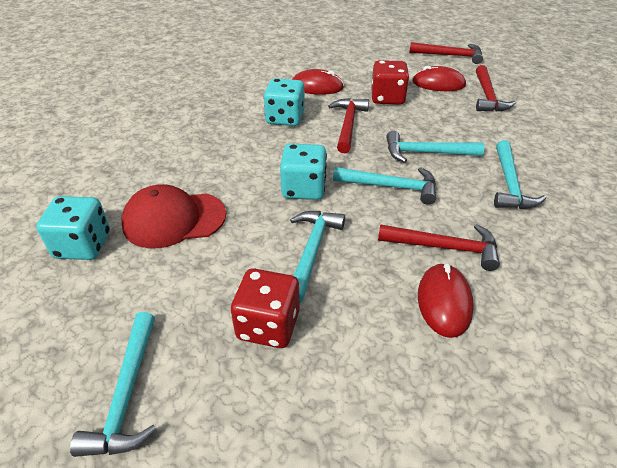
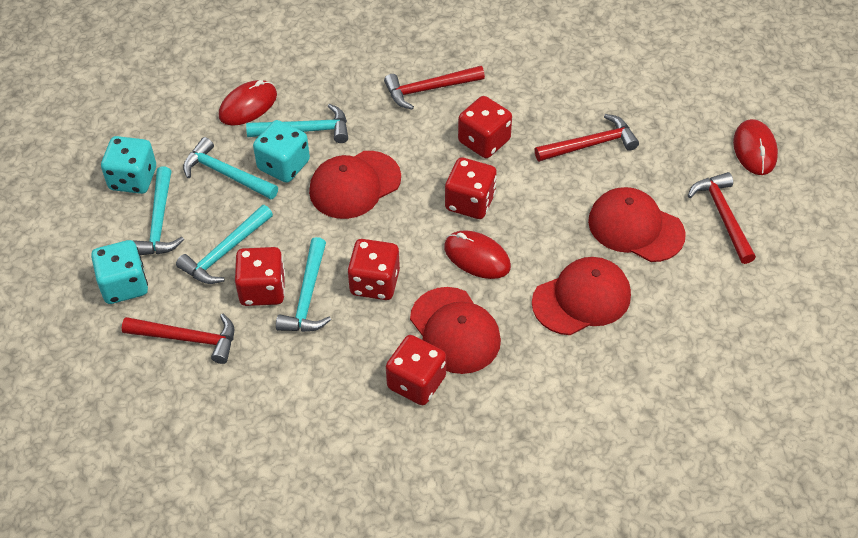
red cap: 1 -> 4
red dice: 2 -> 5

